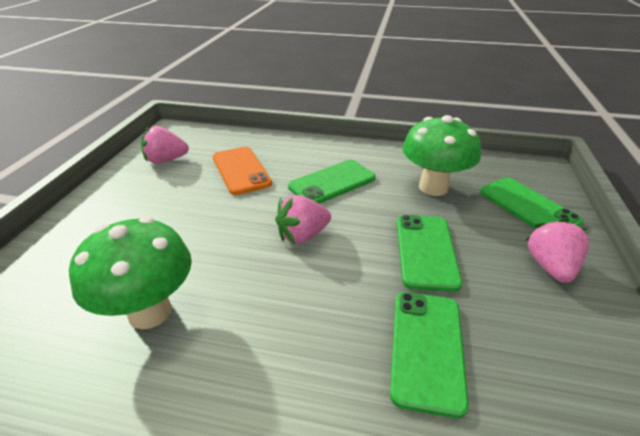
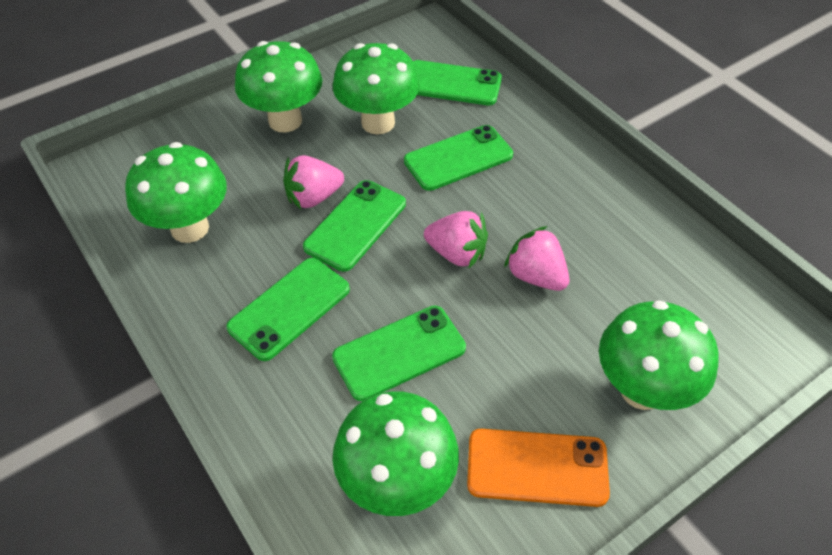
green mushroom: 2 -> 5
green phone: 4 -> 5

